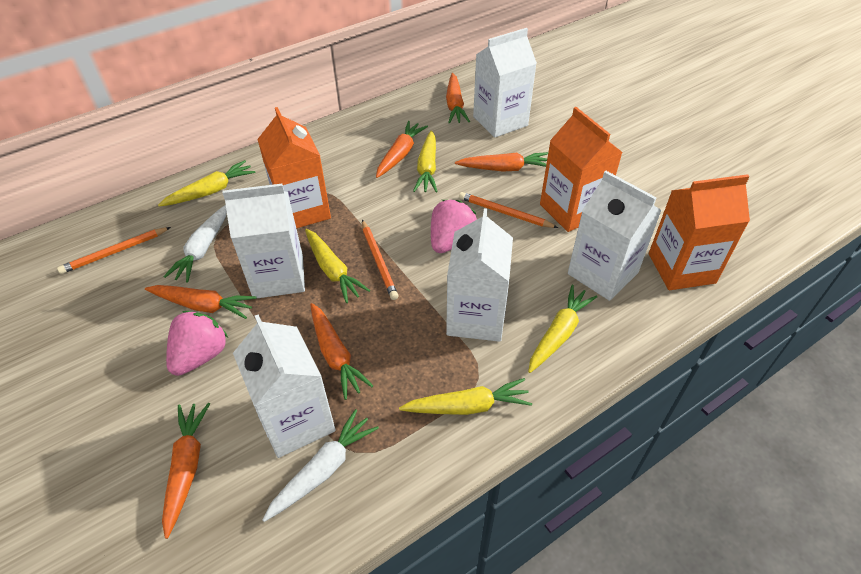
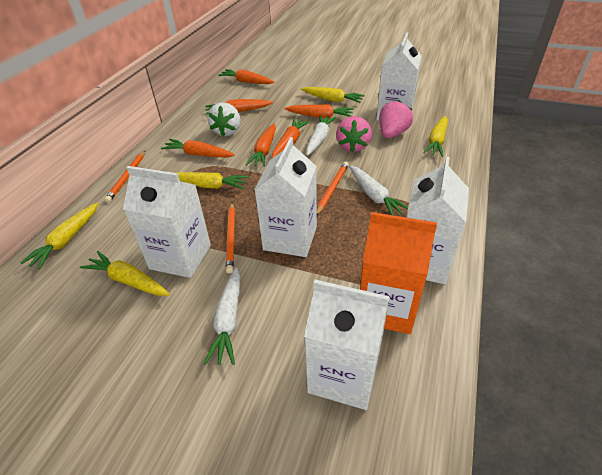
orange carton: 3 -> 1
white carrot: 2 -> 3
white strawberry: 0 -> 1

